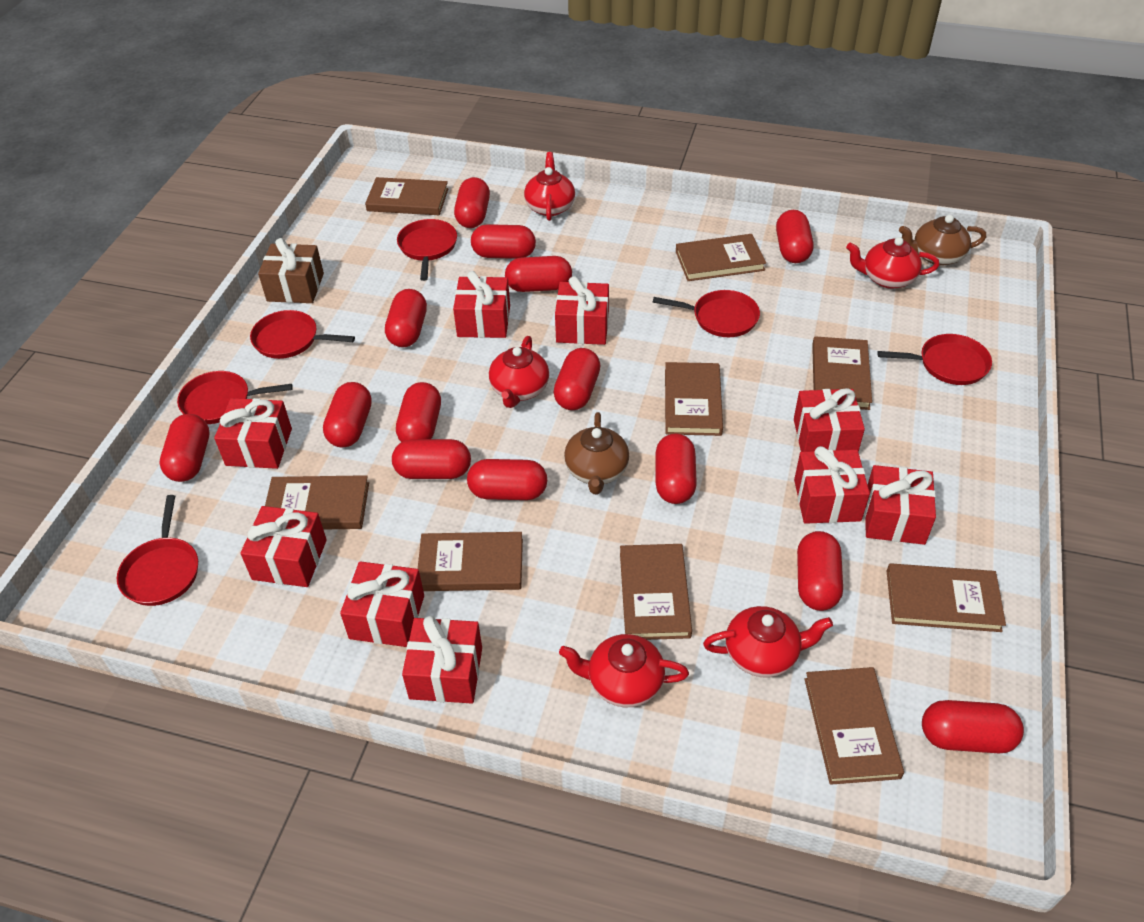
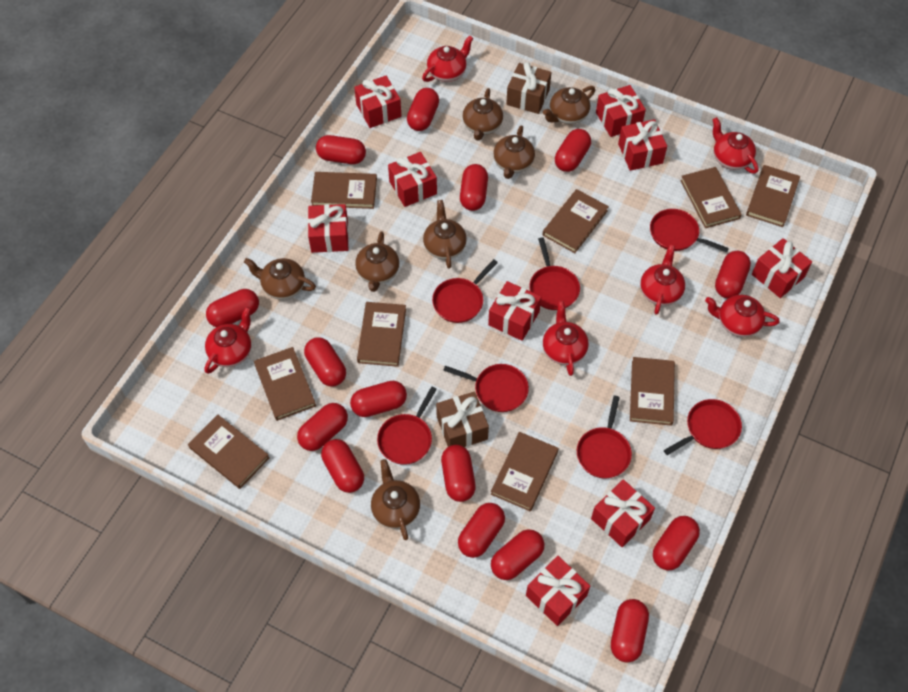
brown gift: 1 -> 2
brown teapot: 2 -> 7
red capsule: 14 -> 15
red pan: 6 -> 7
red teapot: 5 -> 6

